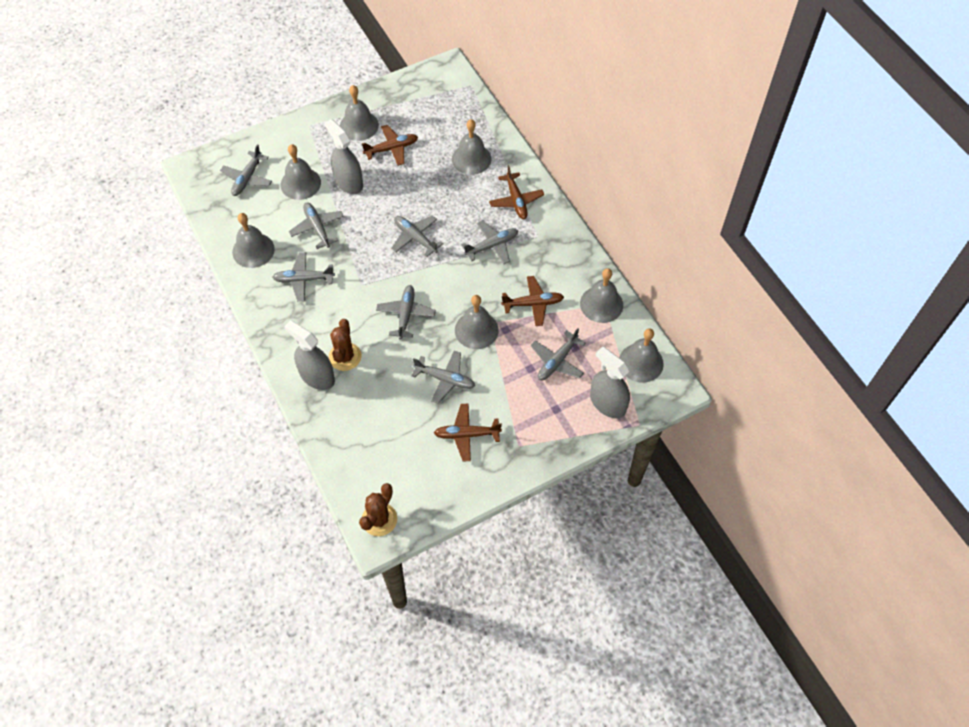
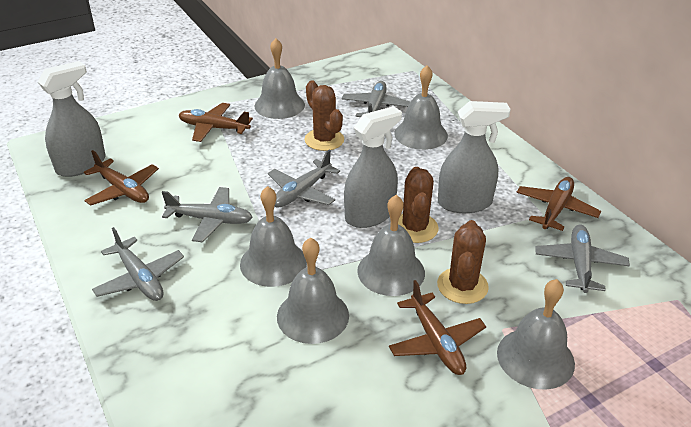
brown cactus: 2 -> 3
grey bell: 7 -> 6
grey plane: 8 -> 5

